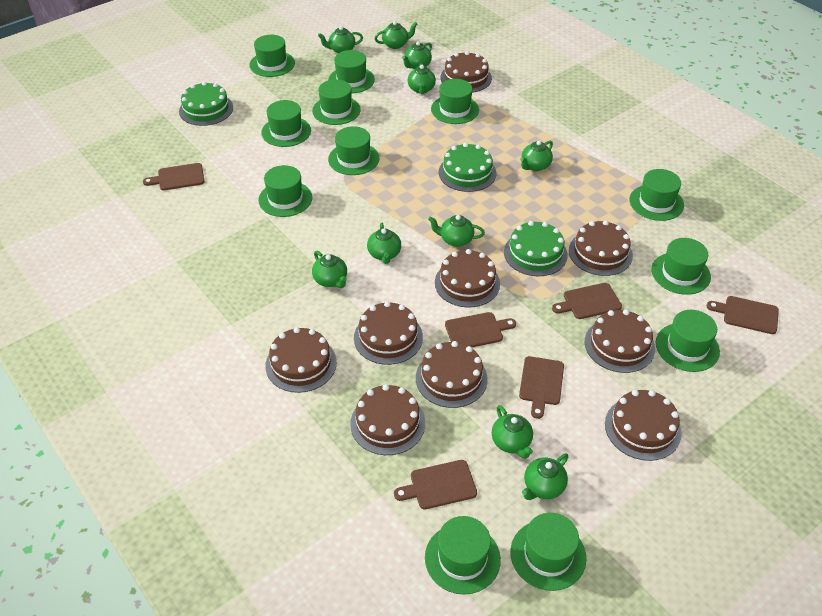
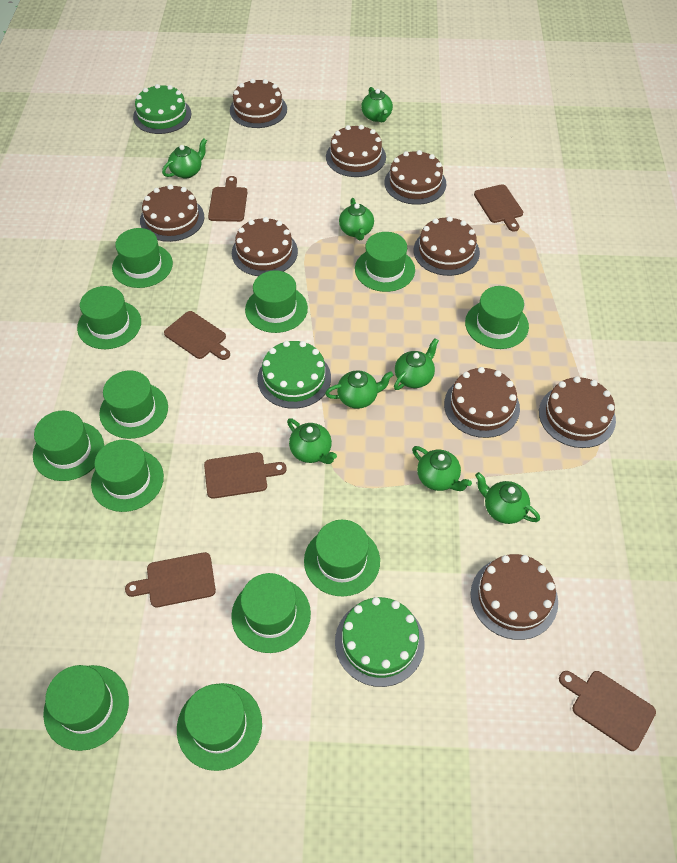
green teapot: 10 -> 8

